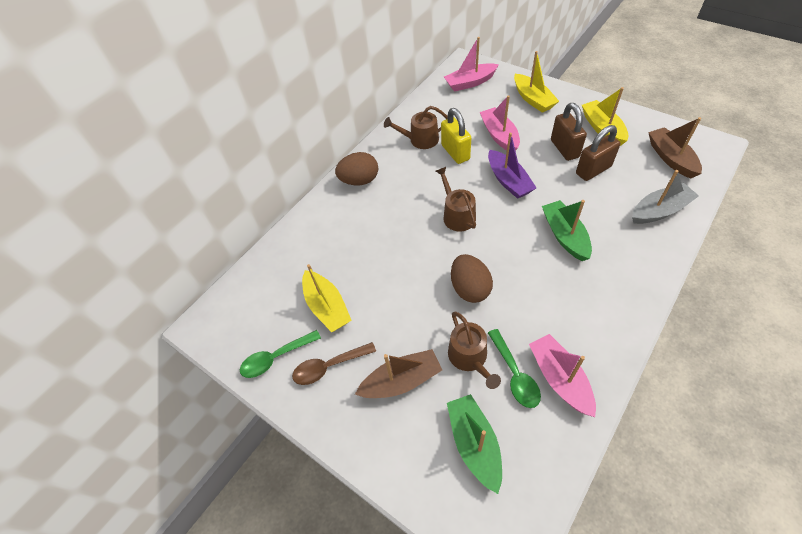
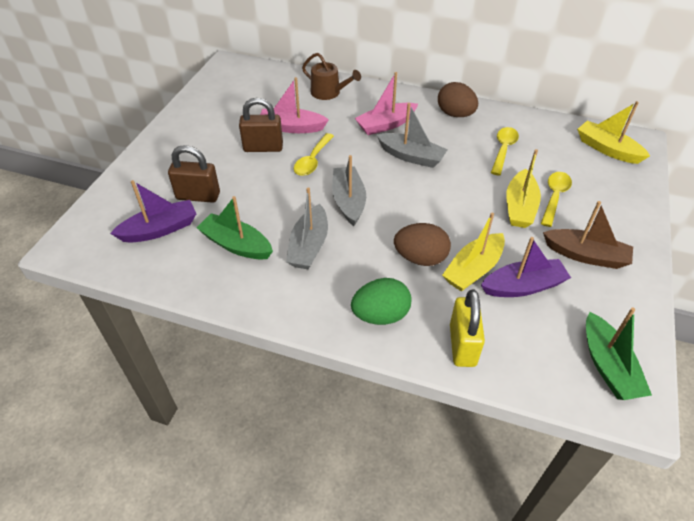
brown boat: 2 -> 1
brown spoon: 1 -> 0
brown watering can: 3 -> 1
green egg: 0 -> 1
green spoon: 2 -> 0
grey boat: 1 -> 3
pink boat: 3 -> 2
purple boat: 1 -> 2
yellow spoon: 0 -> 3

